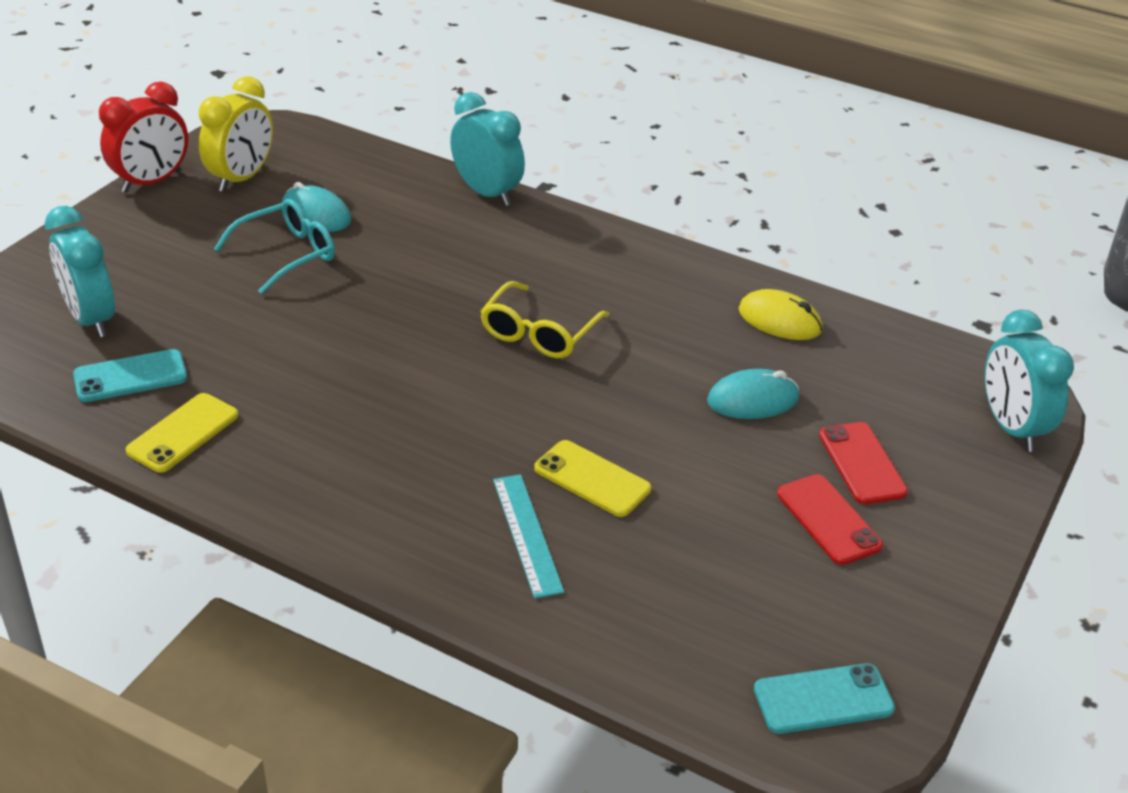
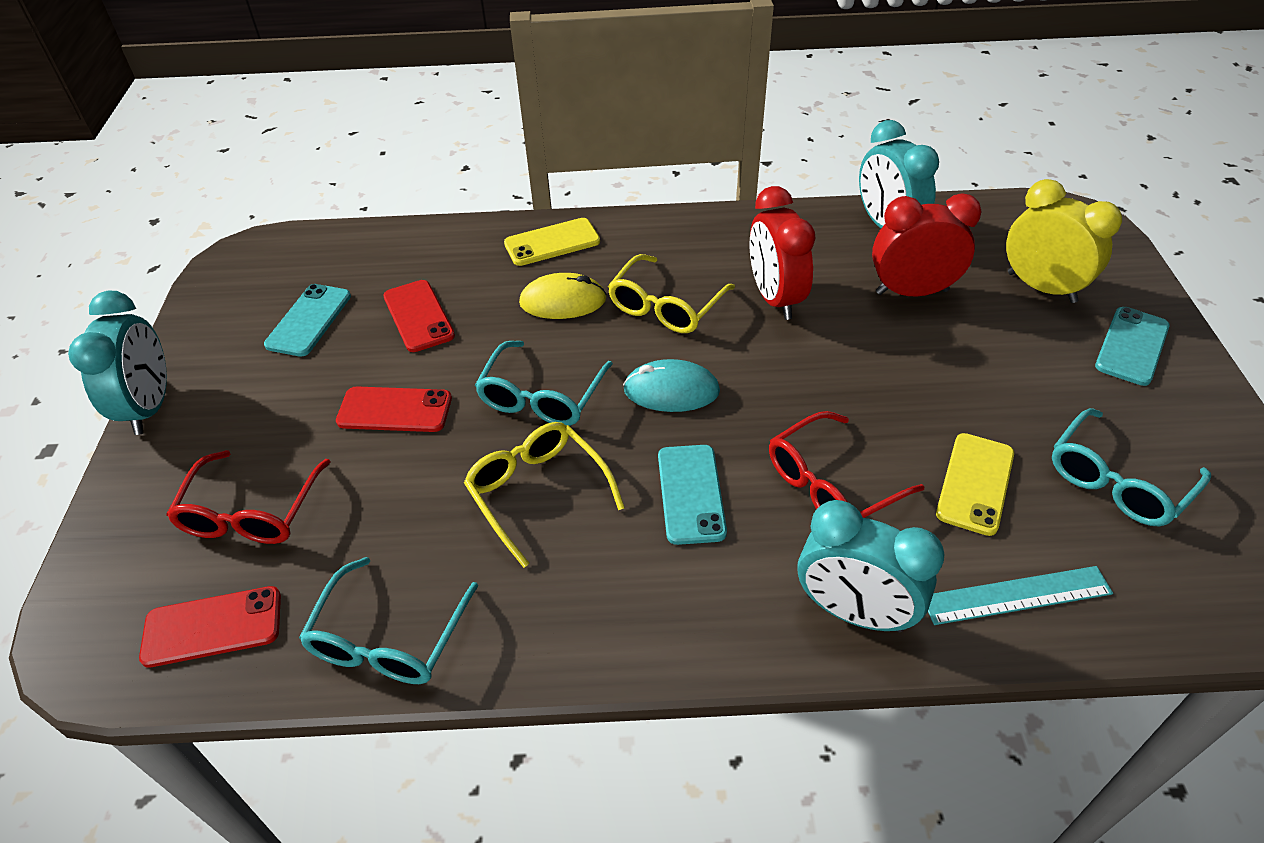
red clock: 1 -> 2
red glasses: 0 -> 2
red phone: 2 -> 3
turquoise glasses: 1 -> 3
turquoise mouse: 2 -> 1
turquoise phone: 2 -> 3
yellow glasses: 1 -> 2

